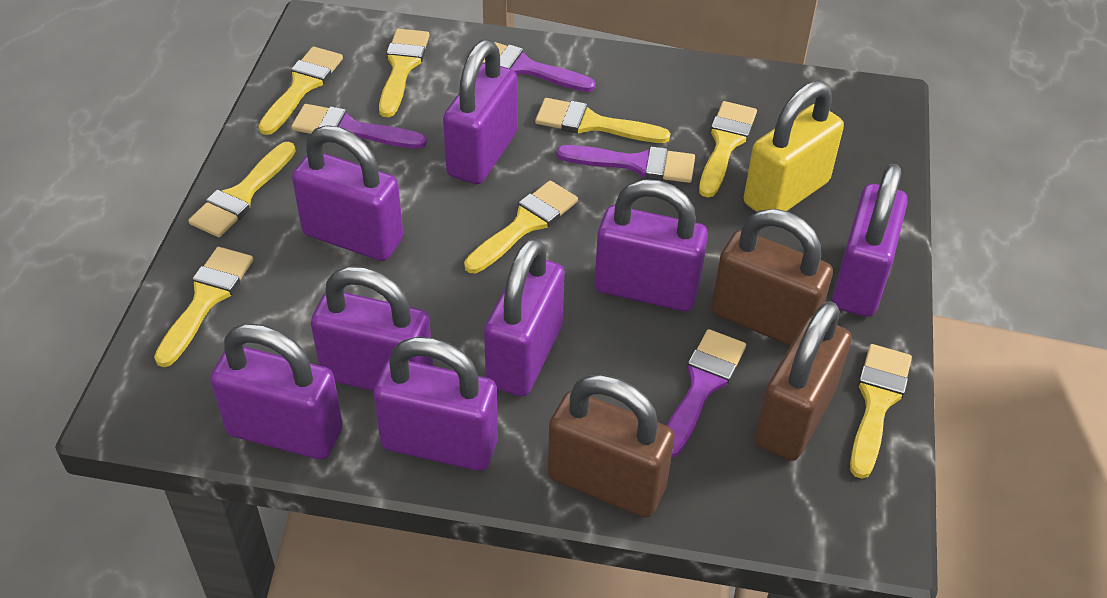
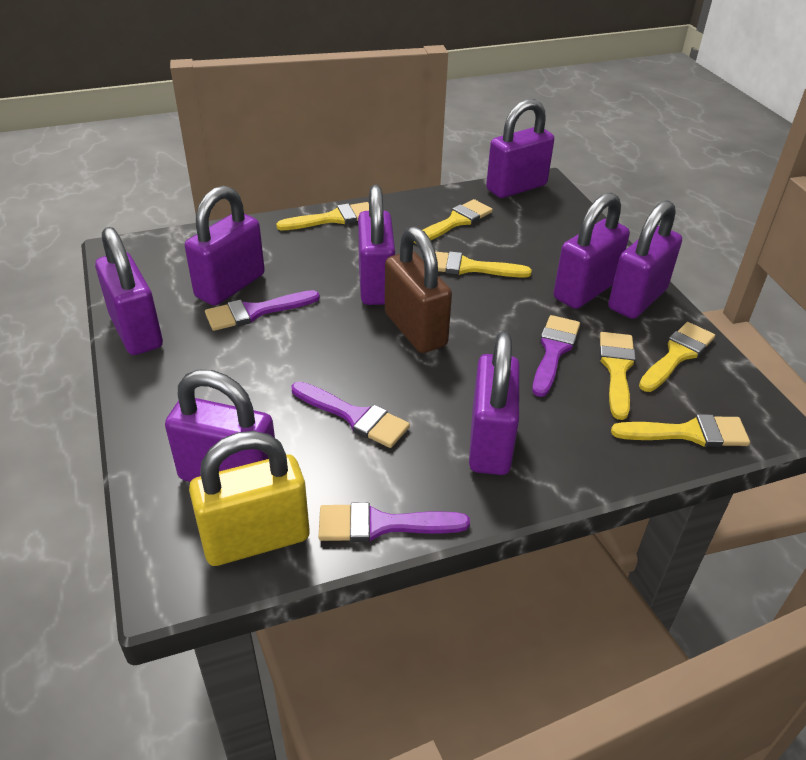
brown padlock: 3 -> 1
yellow brush: 8 -> 6

